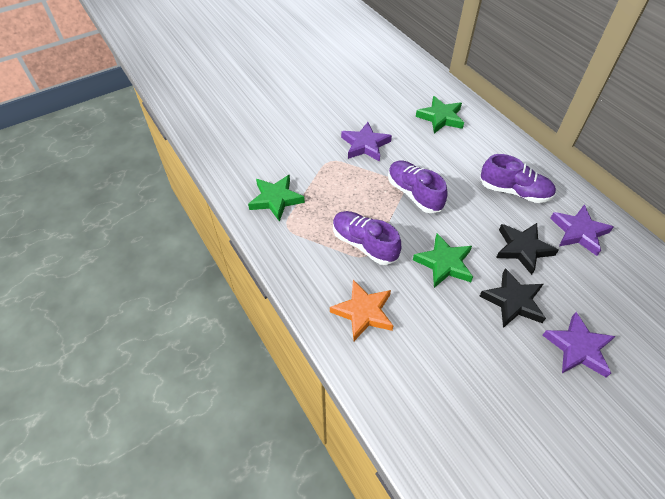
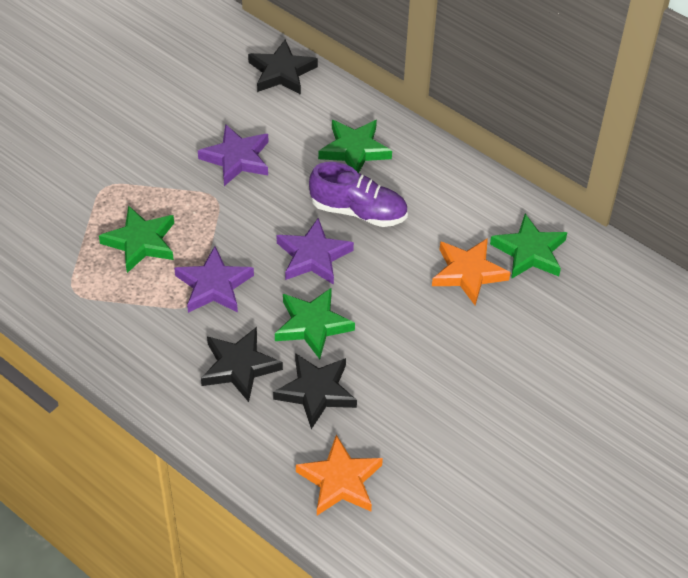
black star: 2 -> 3
green star: 3 -> 4
orange star: 1 -> 2
purple shoe: 3 -> 1

